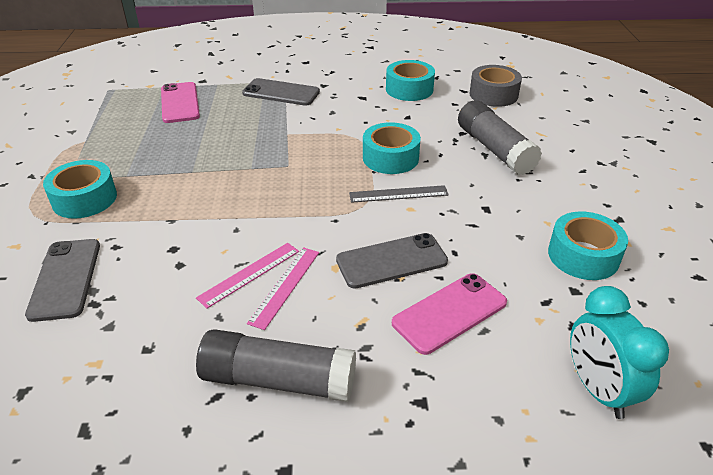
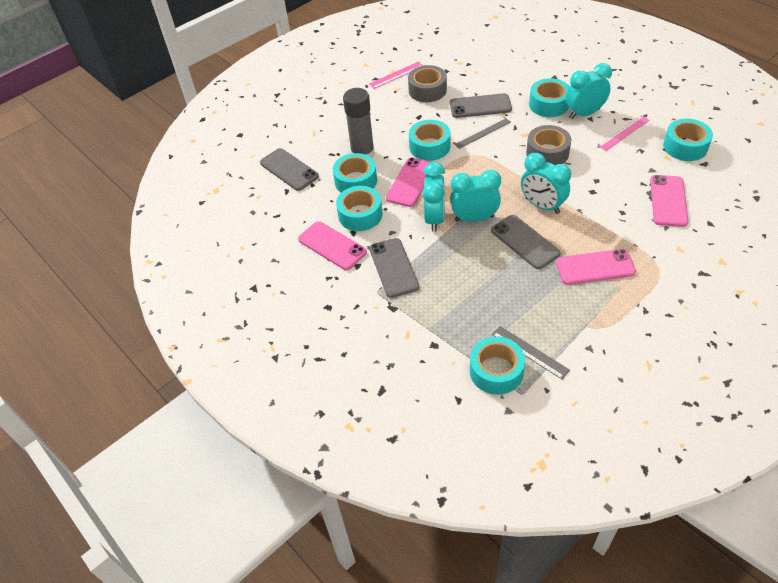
grey glue stick: 2 -> 1
grey phone: 3 -> 4
grey ruler: 1 -> 2
grey tape: 1 -> 2
pink phone: 2 -> 4
turquoise clock: 1 -> 4
turquoise tape: 4 -> 6

